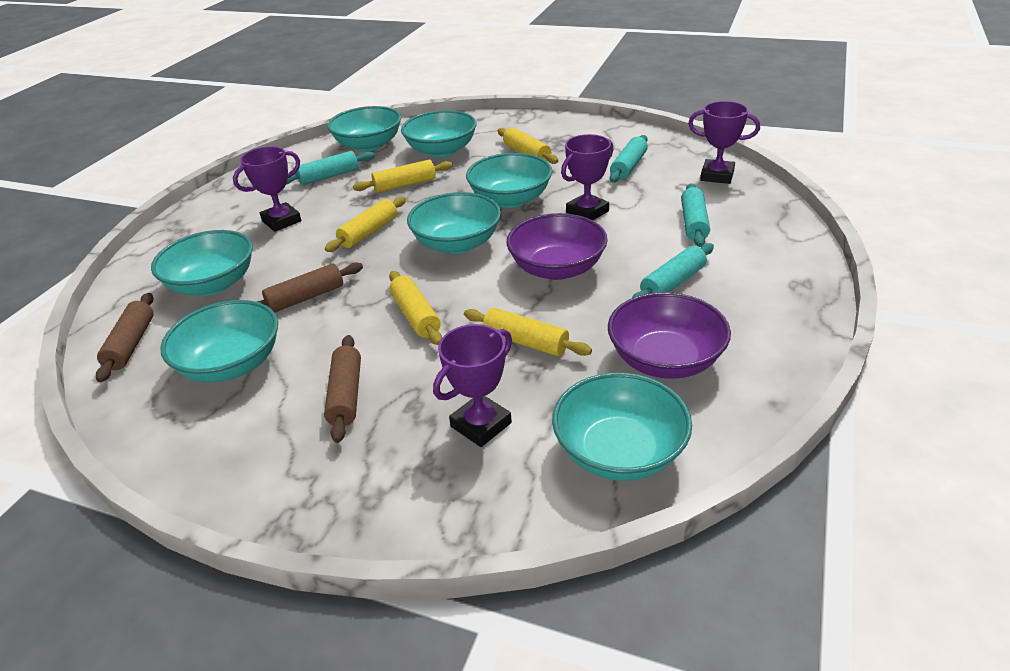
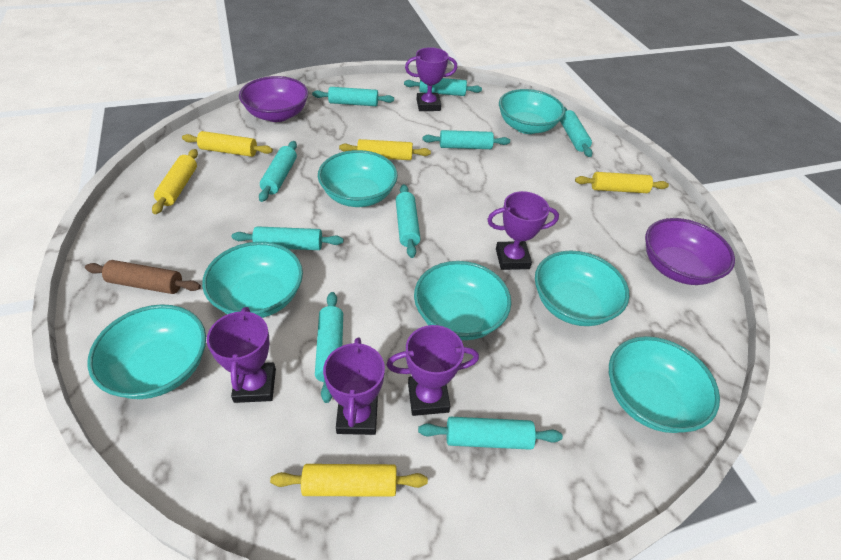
brown rolling pin: 3 -> 1
purple trophy: 4 -> 5
turquoise rolling pin: 4 -> 9

